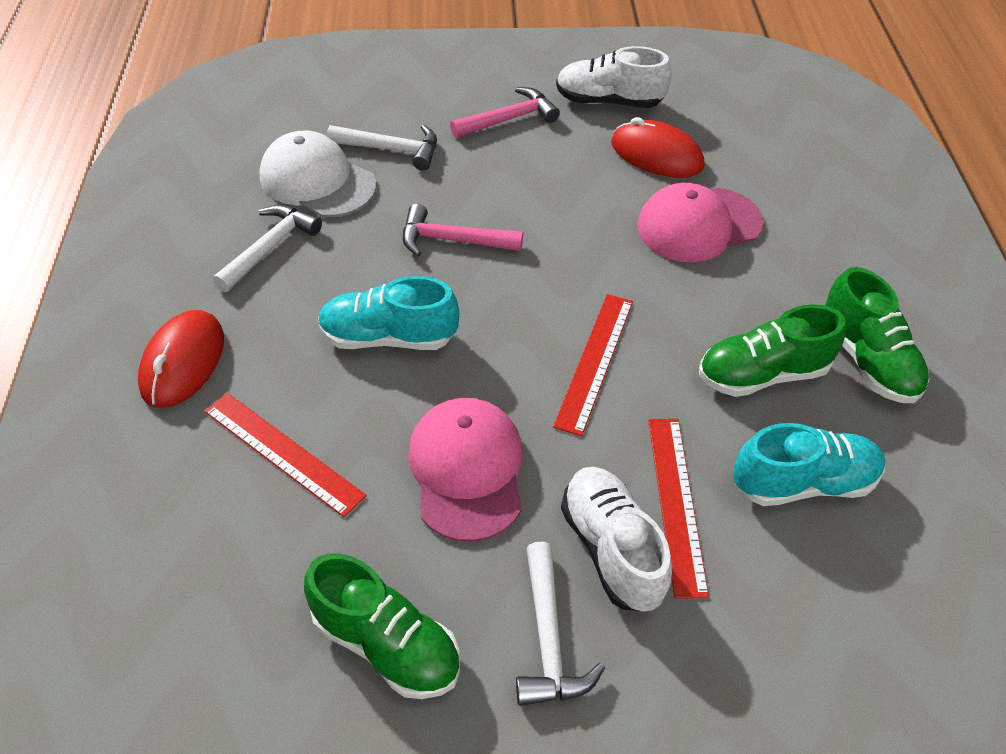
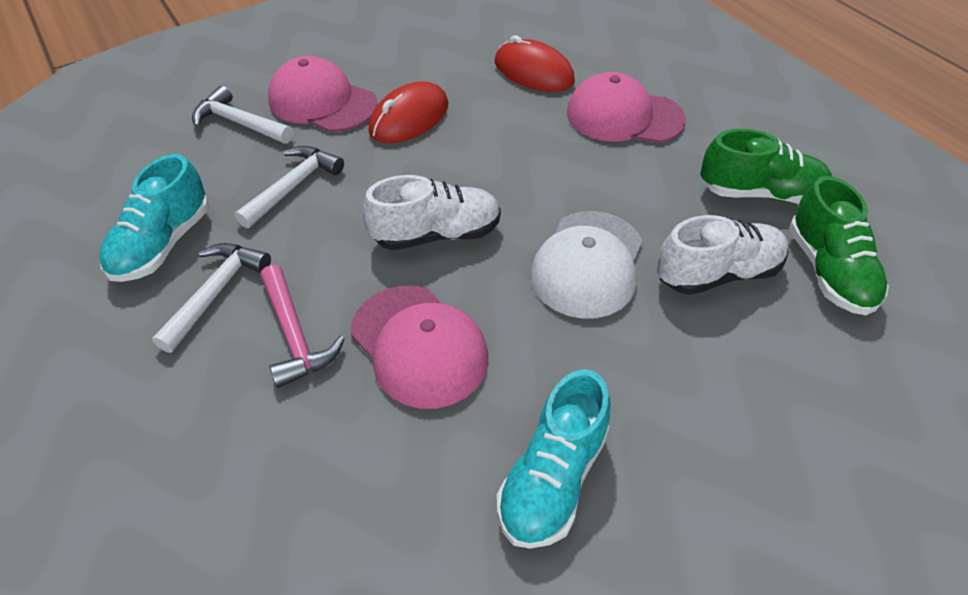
green shoe: 3 -> 2
pink cap: 2 -> 3
pink hammer: 2 -> 1
red ruler: 3 -> 0

